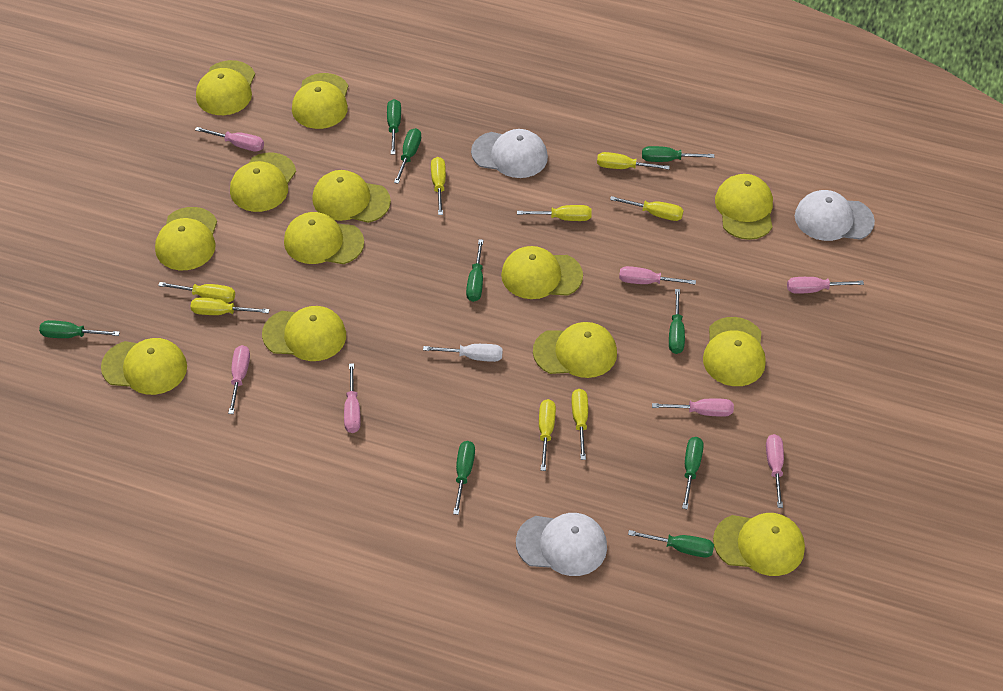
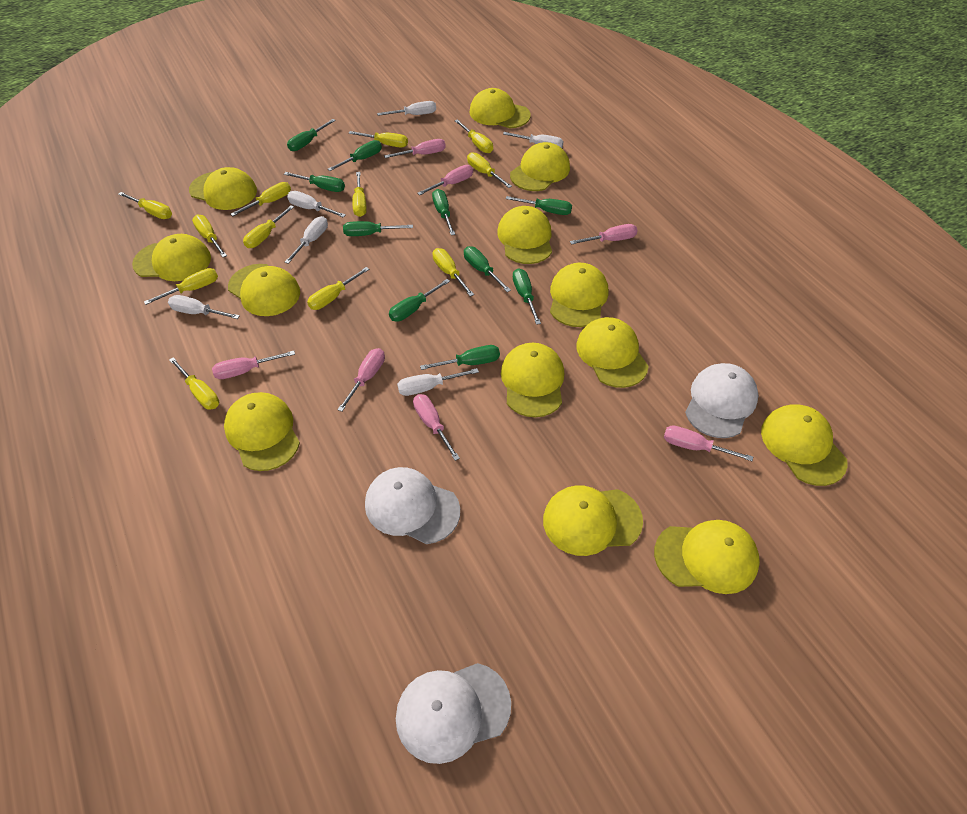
green screwdriver: 9 -> 10
white screwdriver: 1 -> 6
yellow screwdriver: 8 -> 12

